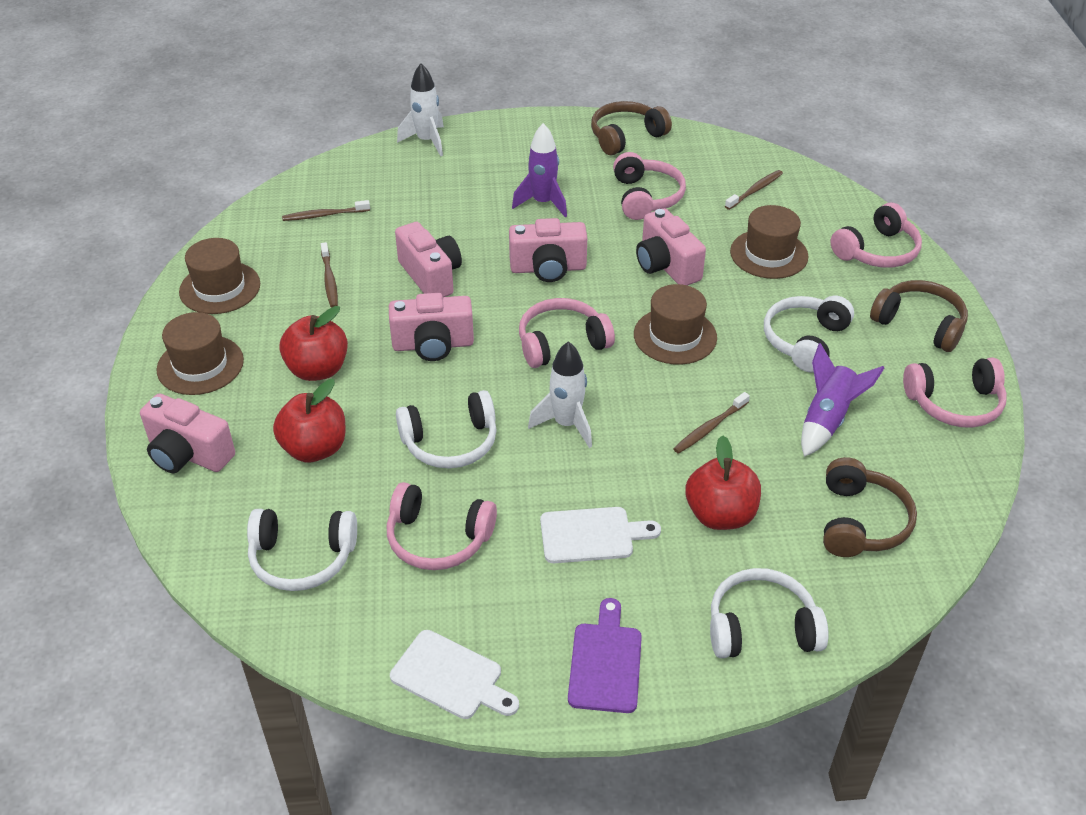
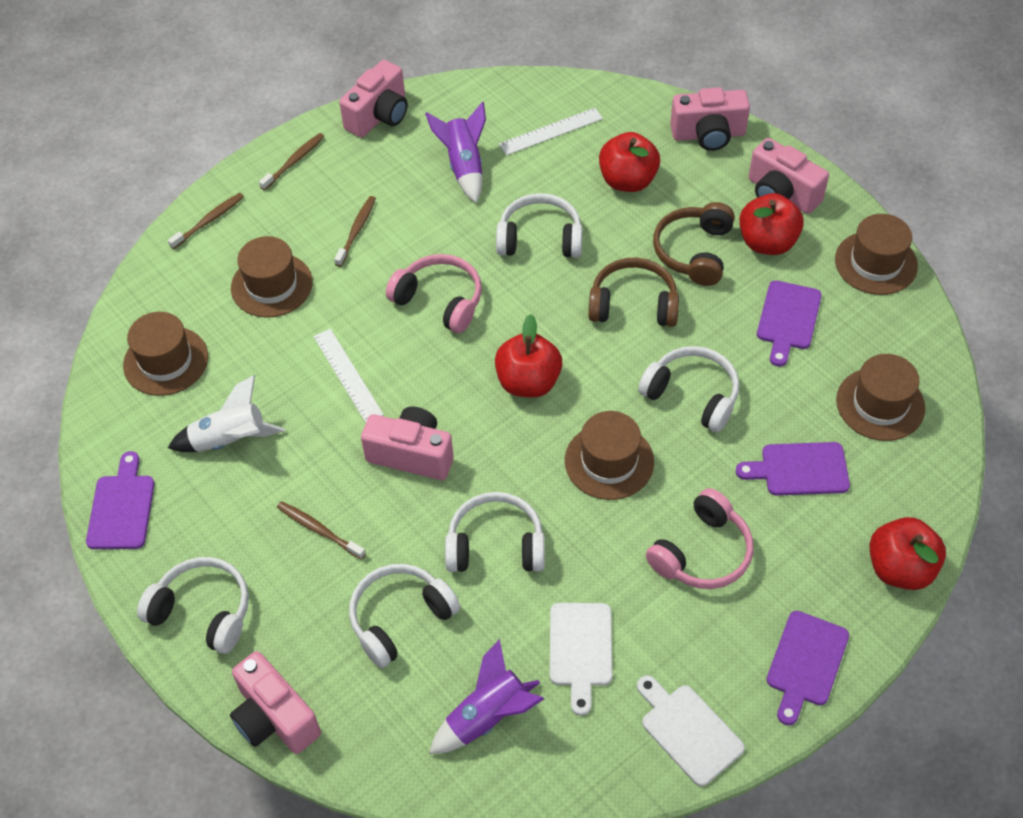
brown hat: 4 -> 5
brown headphones: 3 -> 2
pink headphones: 5 -> 2
purple cutting board: 1 -> 4
red apple: 3 -> 4
white headphones: 4 -> 5
white rocket: 2 -> 1
white ruler: 0 -> 2

